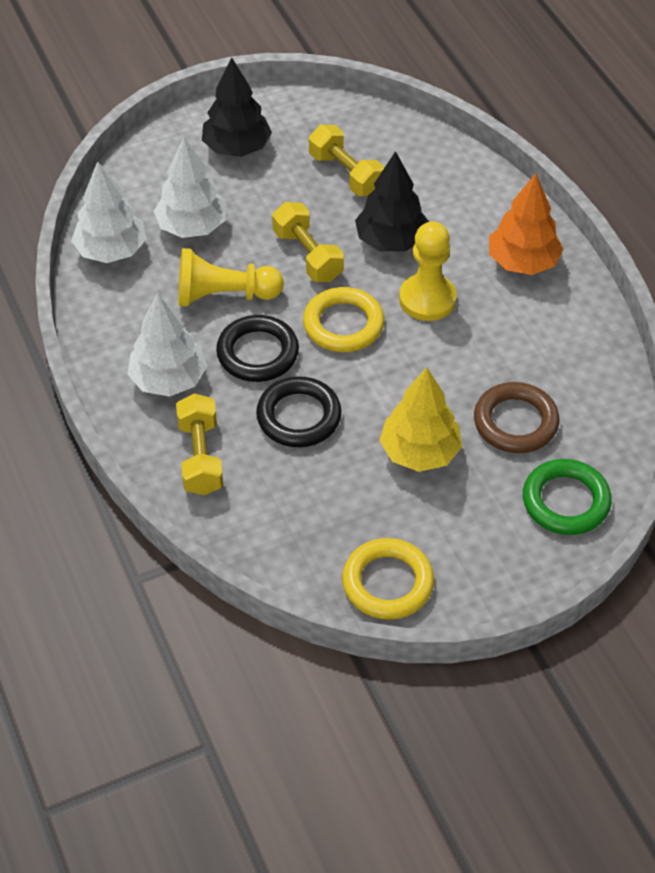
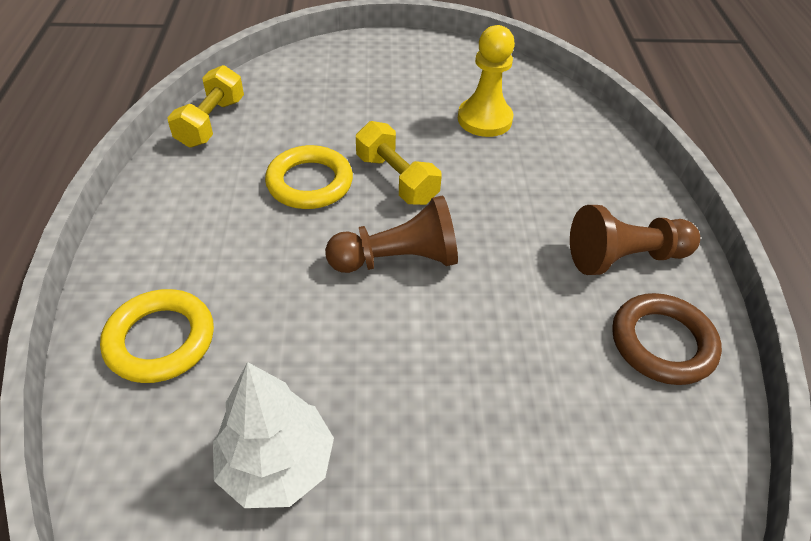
black ring: 2 -> 0
black tree: 2 -> 0
brown pawn: 0 -> 2
green ring: 1 -> 0
orange tree: 1 -> 0
white tree: 3 -> 1
yellow dumbbell: 3 -> 2
yellow pawn: 2 -> 1
yellow tree: 1 -> 0

